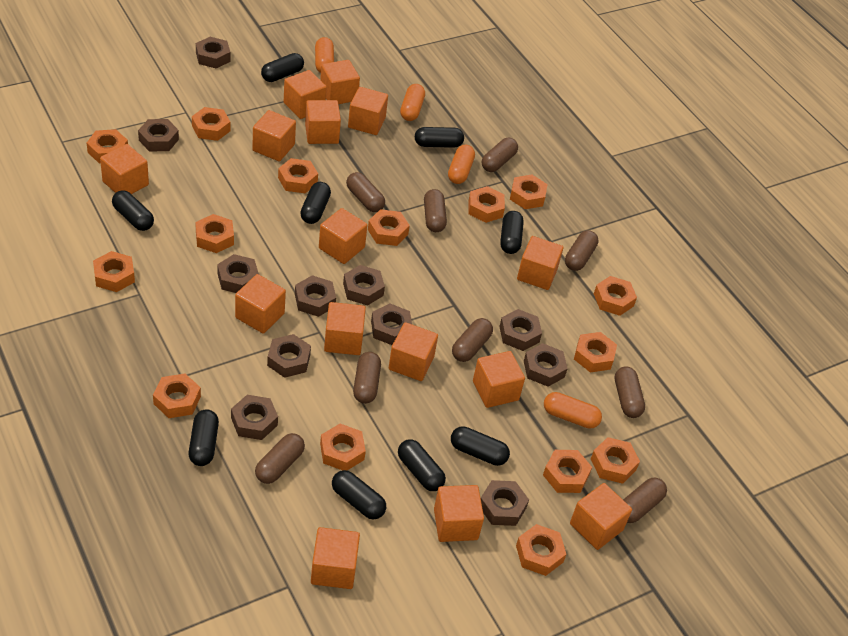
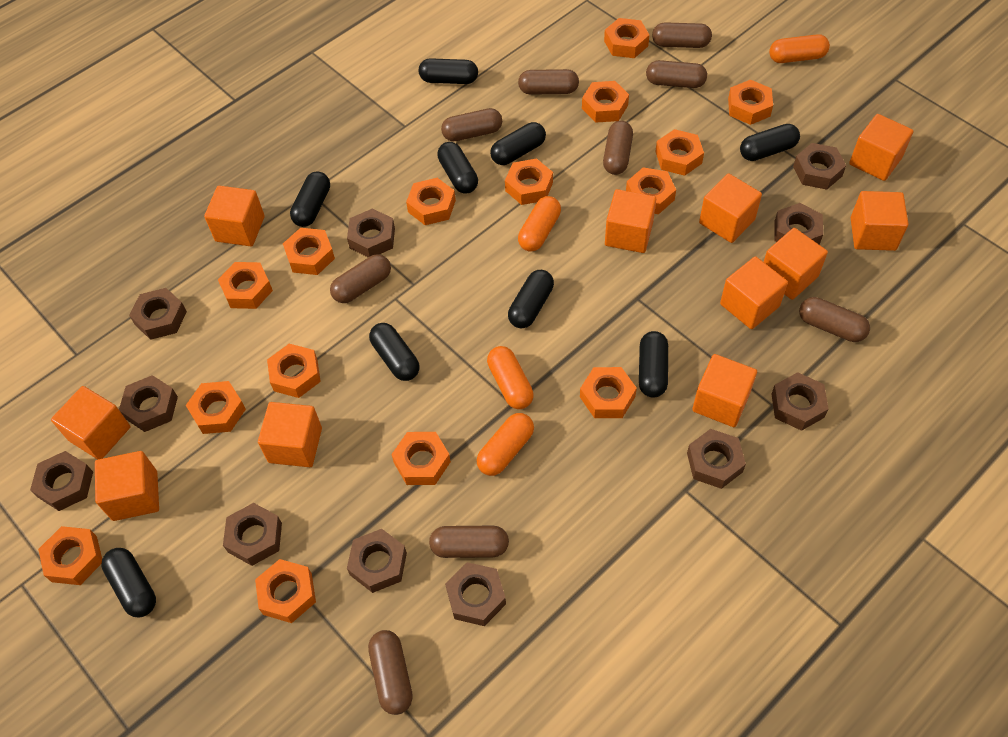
orange cube: 15 -> 11

